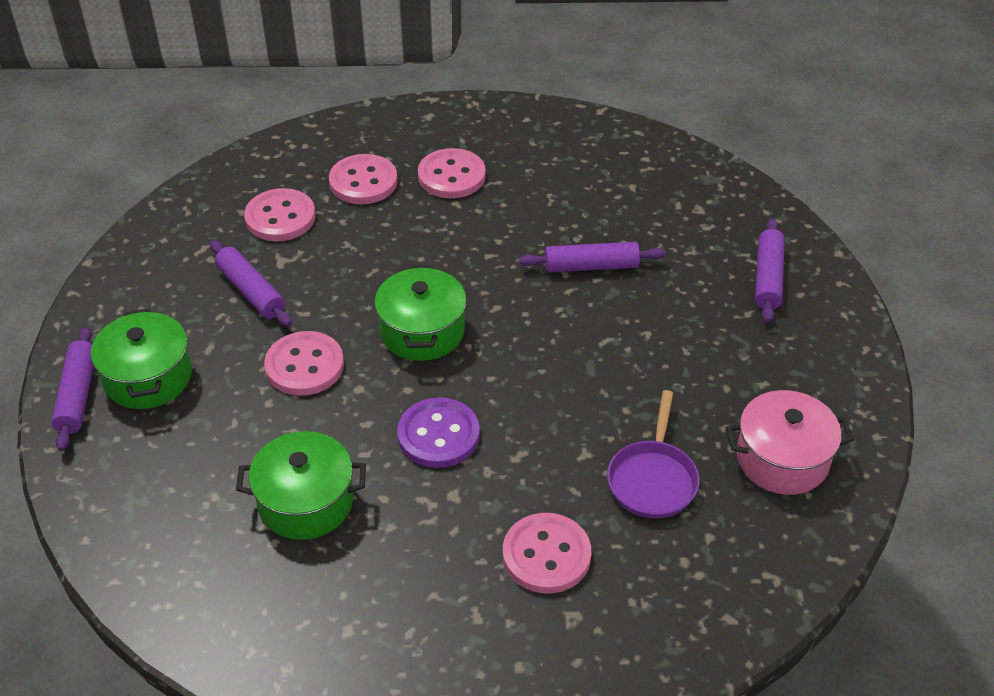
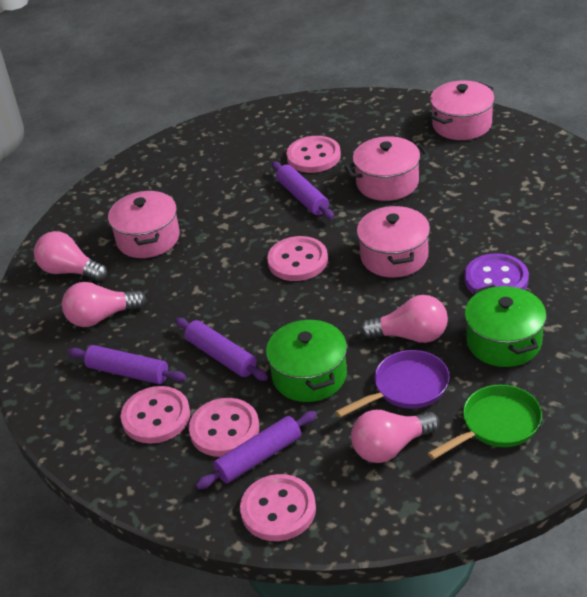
green pan: 0 -> 1
green pot: 3 -> 2
pink light bulb: 0 -> 4
pink pot: 1 -> 4

